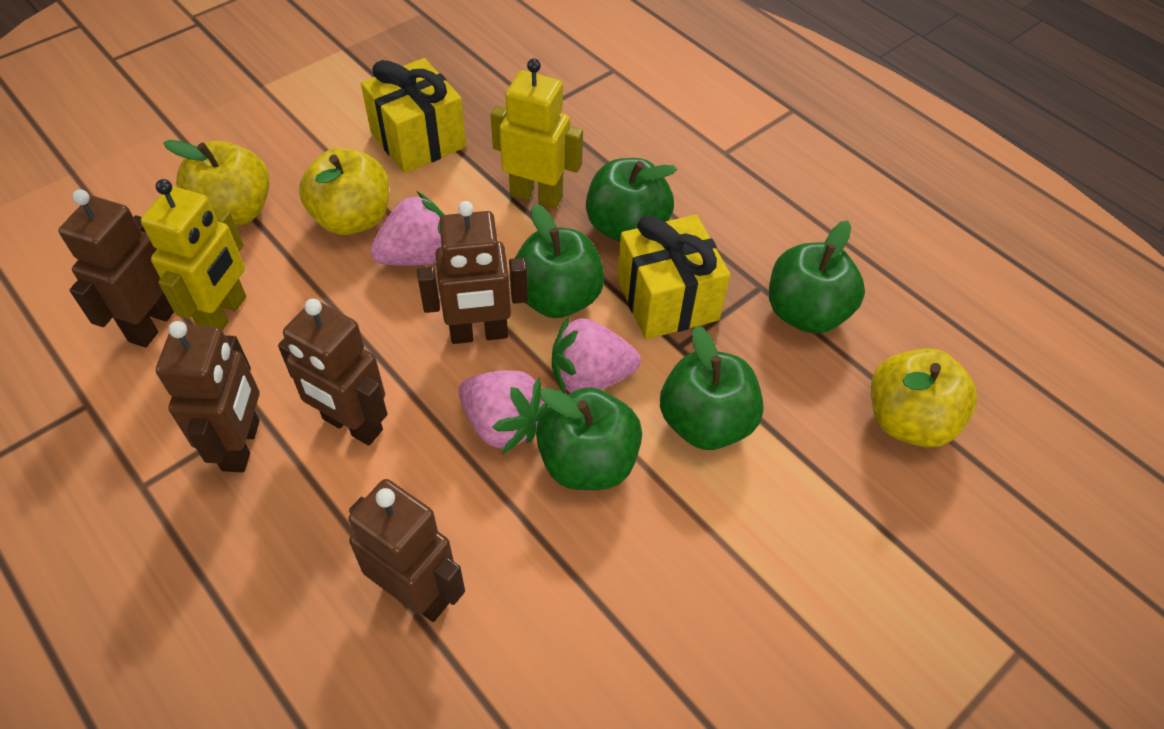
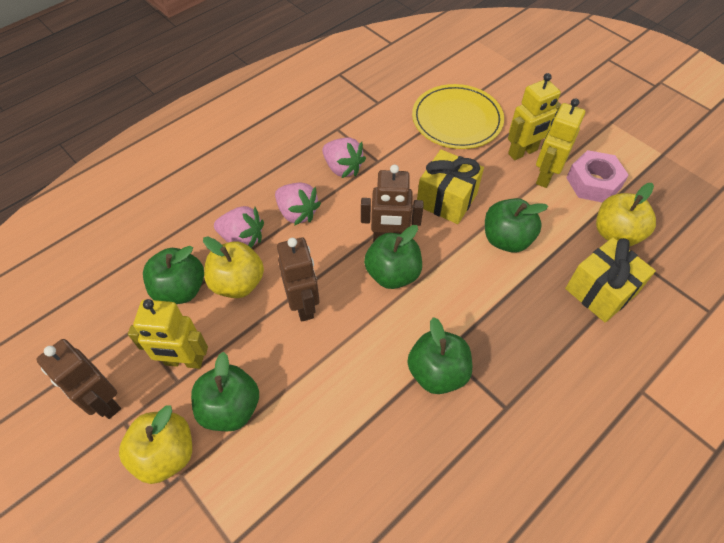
brown robot: 5 -> 3
pink nut: 0 -> 1
yellow plate: 0 -> 1
yellow robot: 2 -> 3

